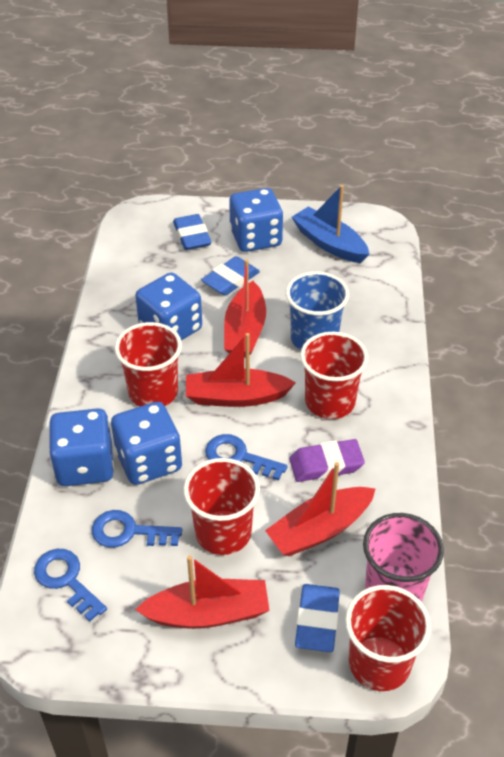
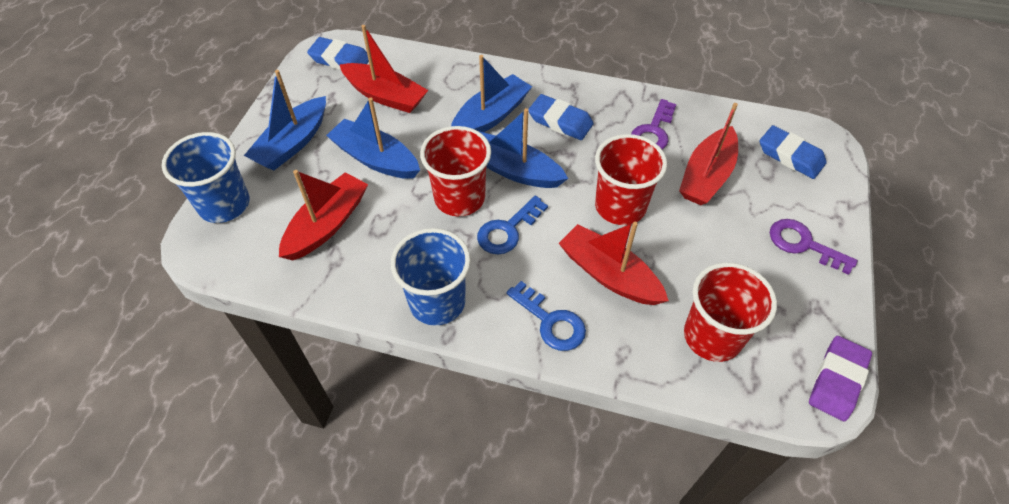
blue boat: 1 -> 4
blue cup: 1 -> 2
blue dice: 4 -> 0
blue key: 3 -> 2
pink cup: 1 -> 0
purple key: 0 -> 2
red cup: 4 -> 3

